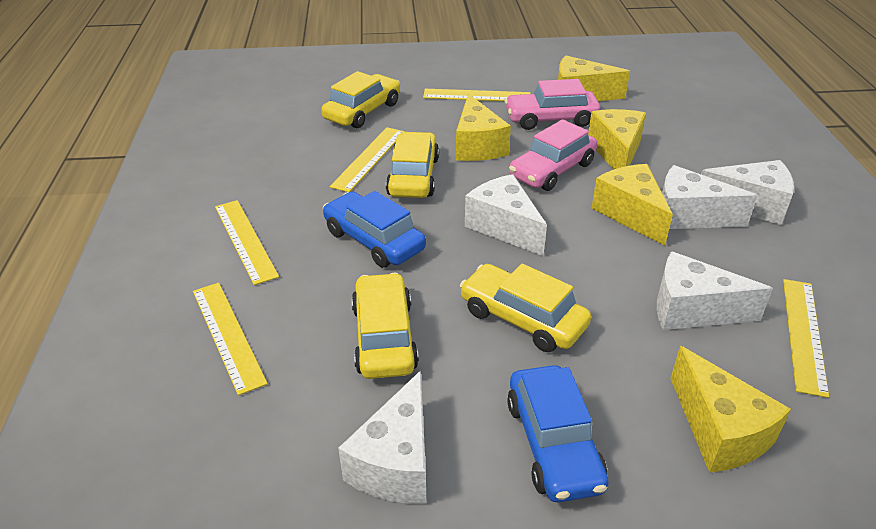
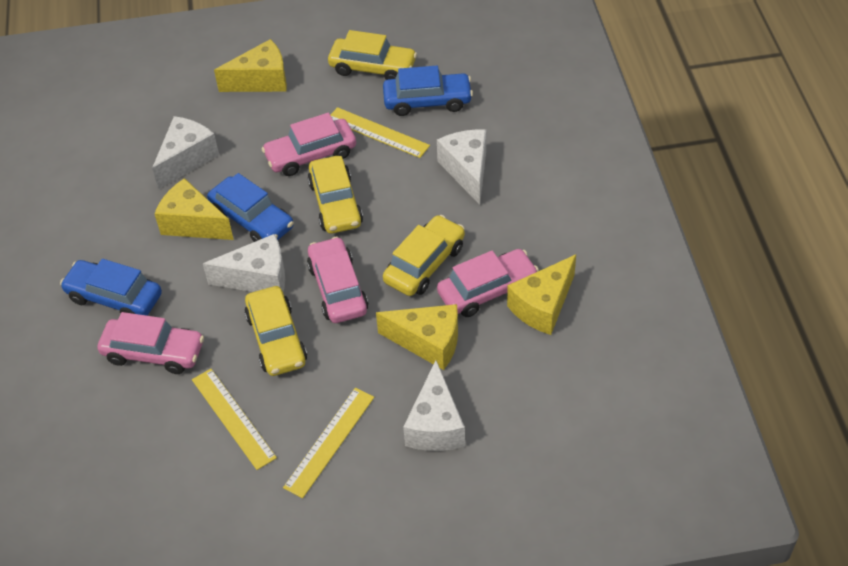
blue car: 2 -> 3
pink car: 2 -> 4
white cheese: 5 -> 4
yellow cheese: 5 -> 4
yellow ruler: 5 -> 3

